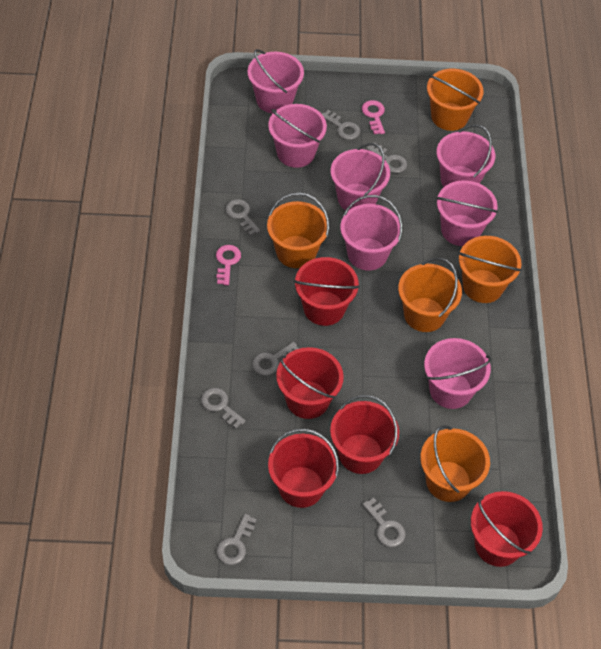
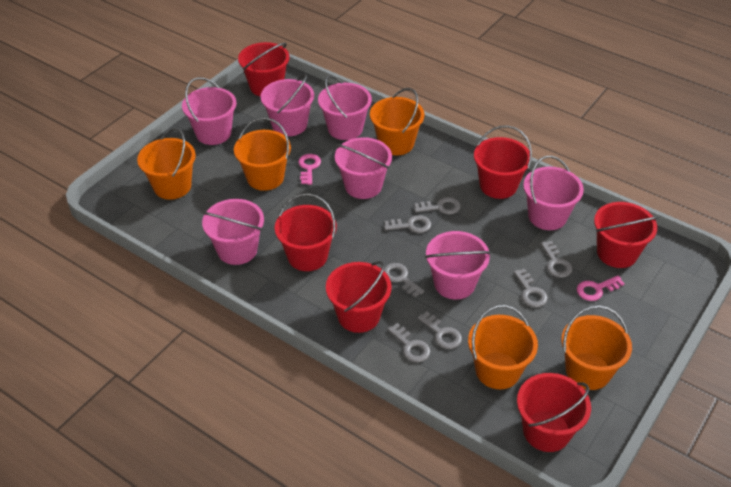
red bucket: 5 -> 6

